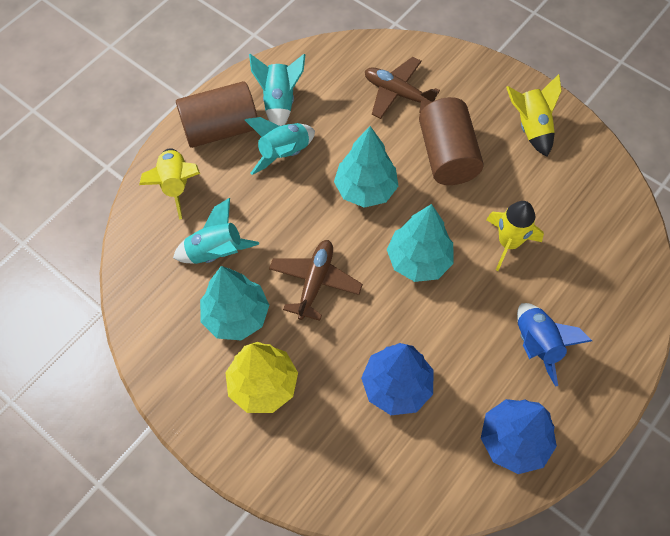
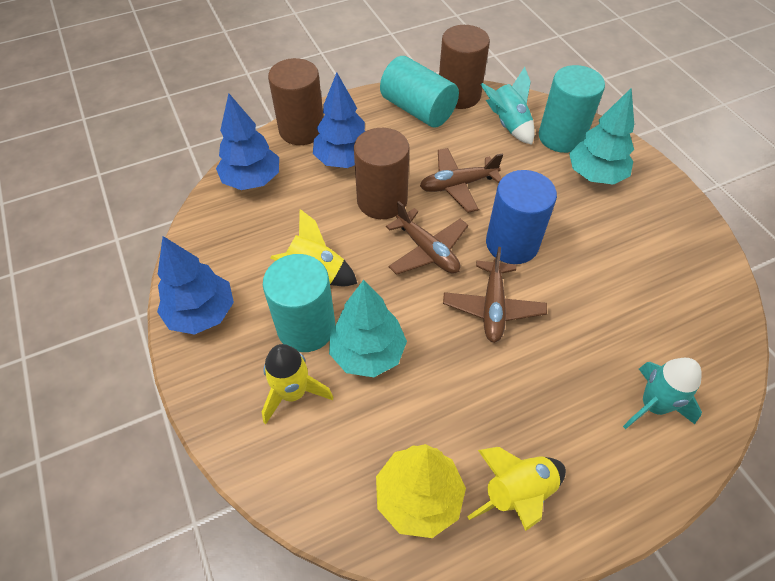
blue cylinder: 0 -> 1
blue rocket: 1 -> 0
blue tree: 2 -> 3
brown cylinder: 2 -> 3
brown plane: 2 -> 3
turquoise cylinder: 0 -> 3
turquoise rocket: 3 -> 2
turquoise tree: 3 -> 2

